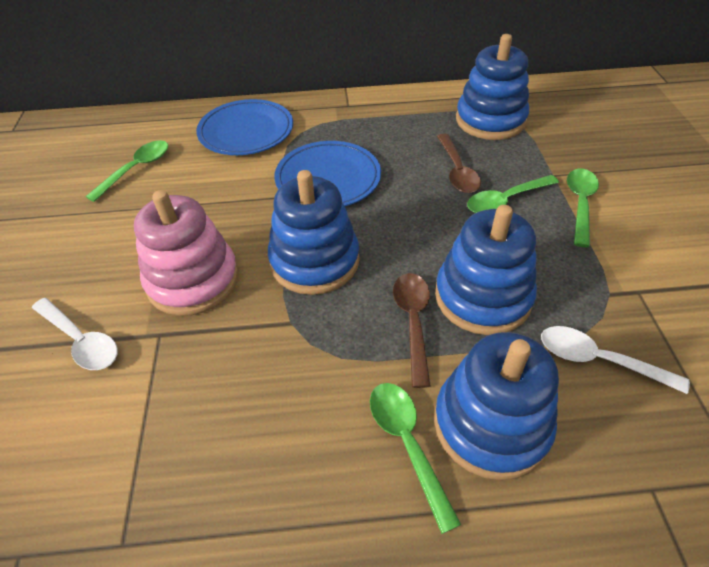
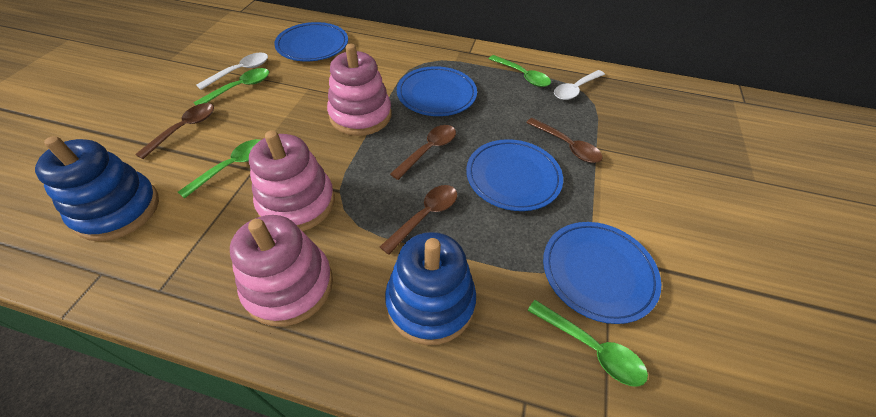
blue plate: 2 -> 4
blue stacking toy: 4 -> 2
brown spoon: 2 -> 4
pink stacking toy: 1 -> 3

